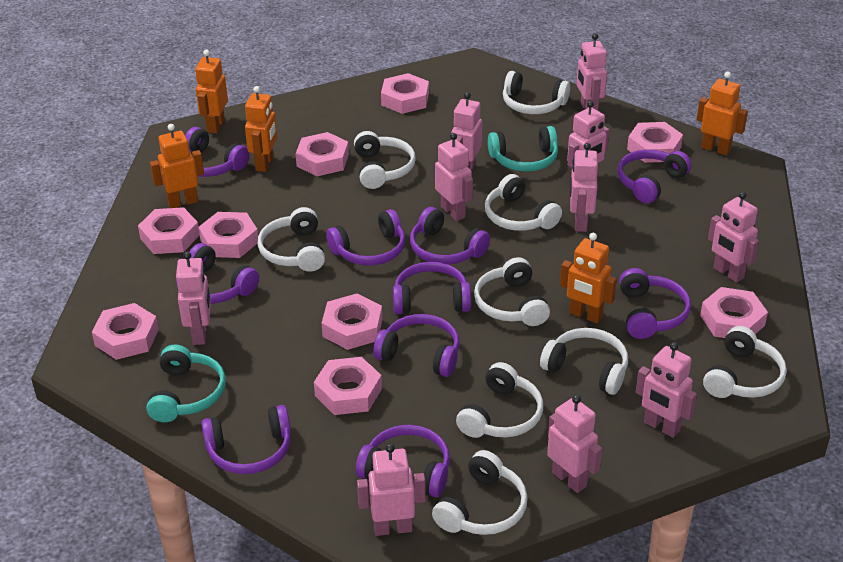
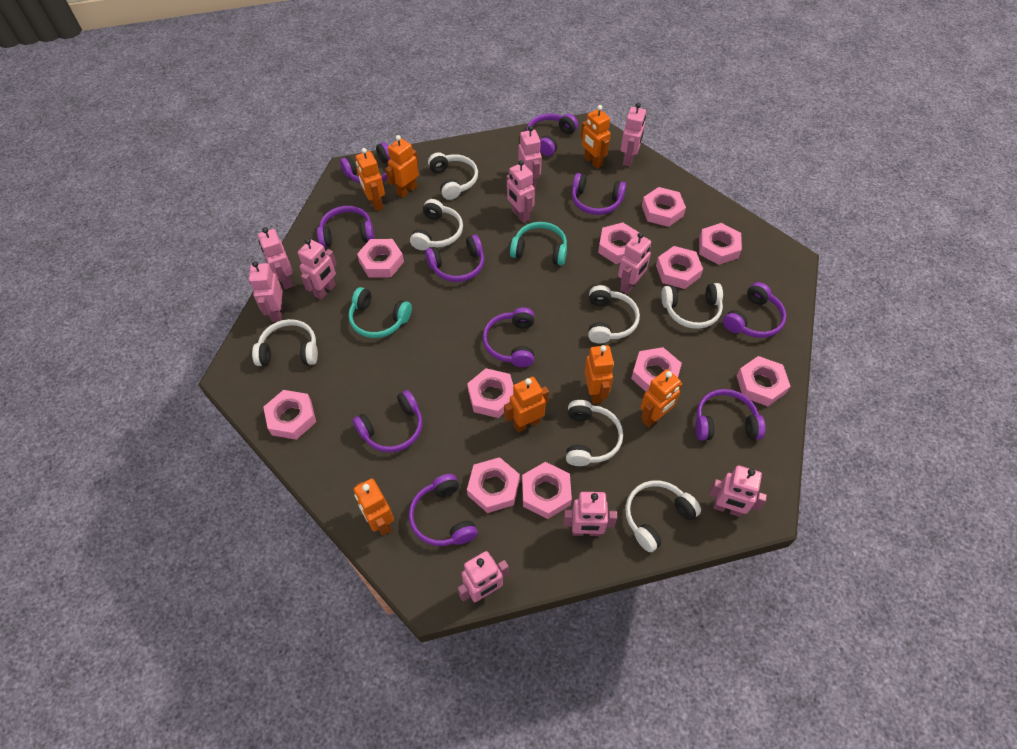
orange robot: 5 -> 7
pink nut: 9 -> 11
white headphones: 9 -> 7

